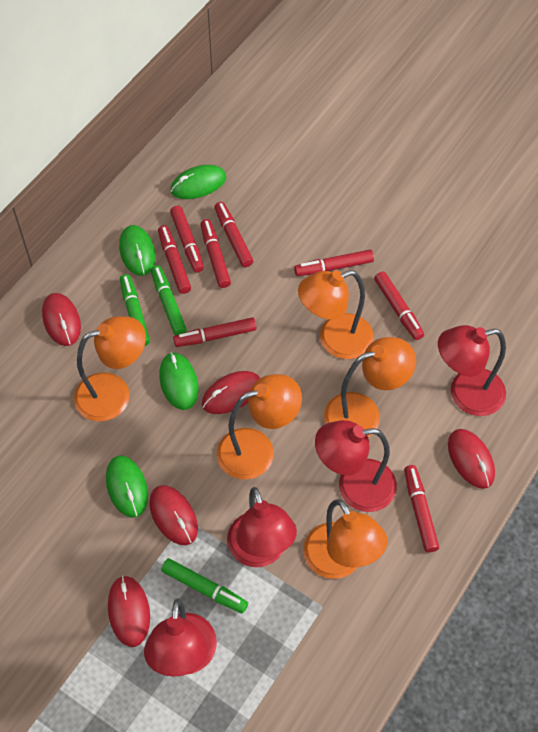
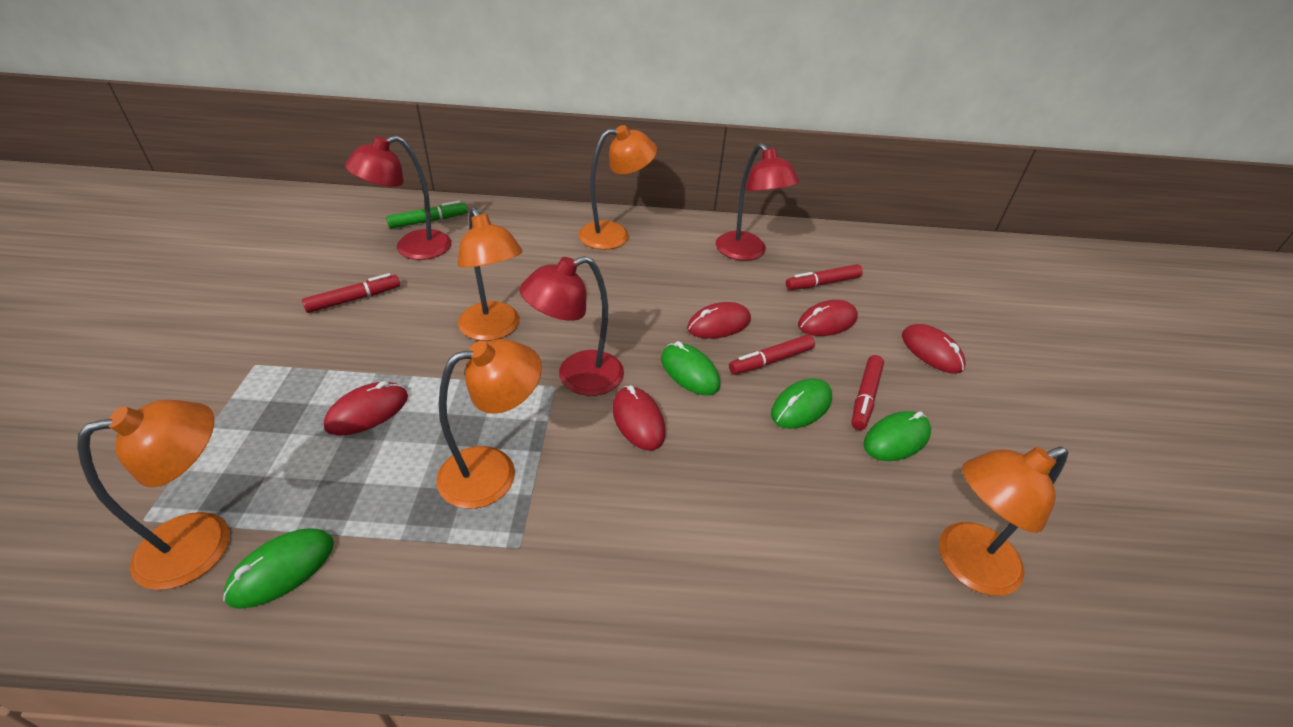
green marker: 3 -> 1
red lamp: 4 -> 3
red marker: 8 -> 4

